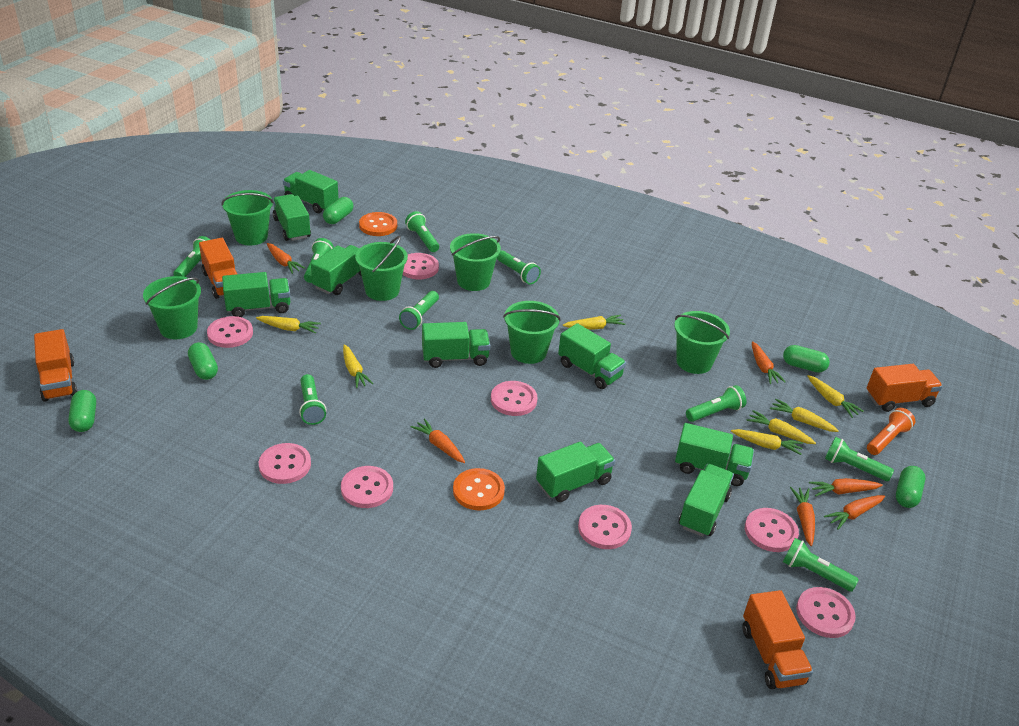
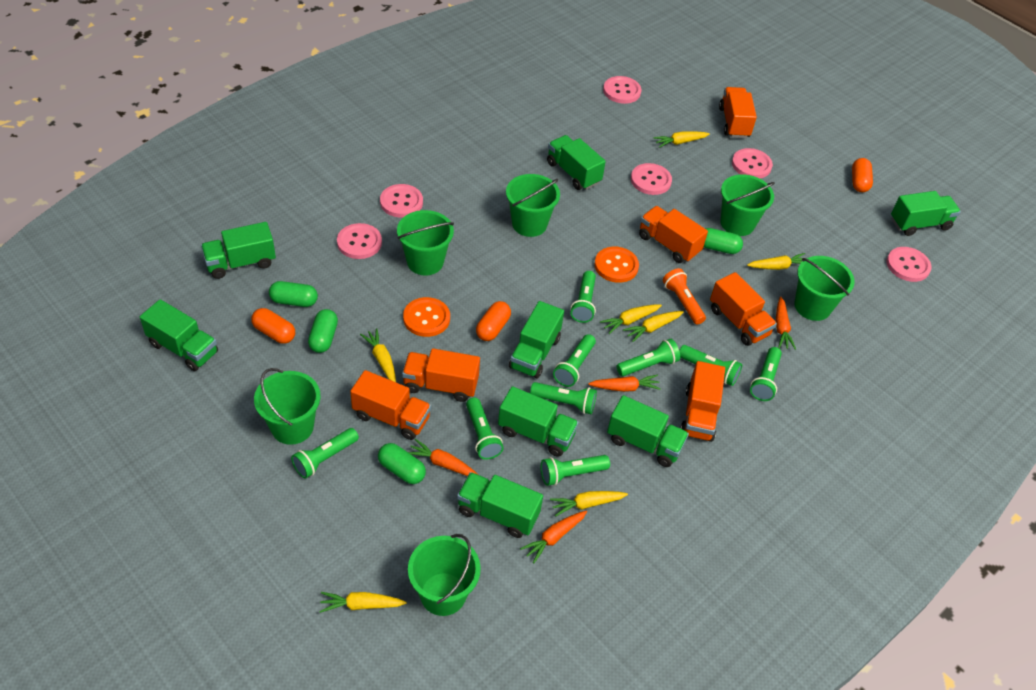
green capsule: 5 -> 4
green truck: 9 -> 8
orange capsule: 0 -> 3
orange carrot: 6 -> 4
orange truck: 4 -> 6
pink button: 8 -> 6

